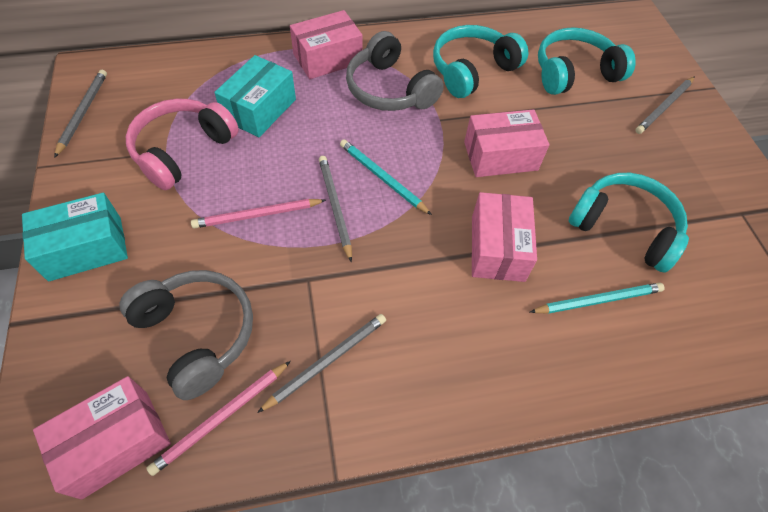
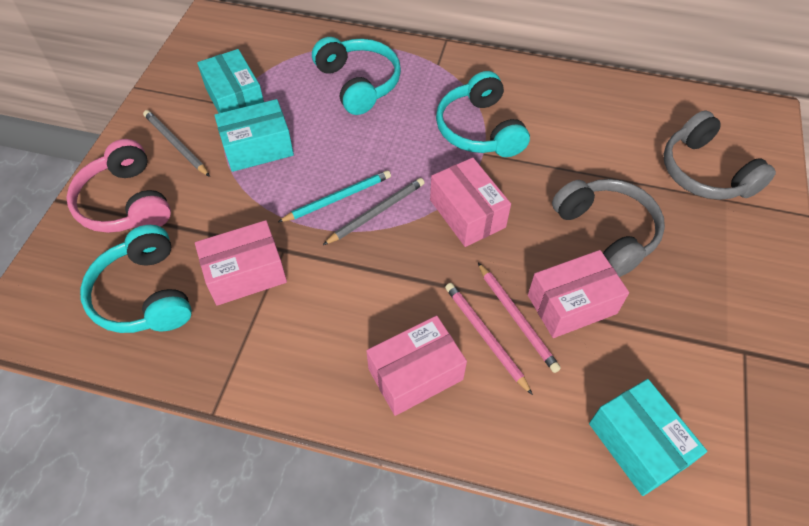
grey pencil: 4 -> 2
turquoise box: 2 -> 3
turquoise pencil: 2 -> 1

